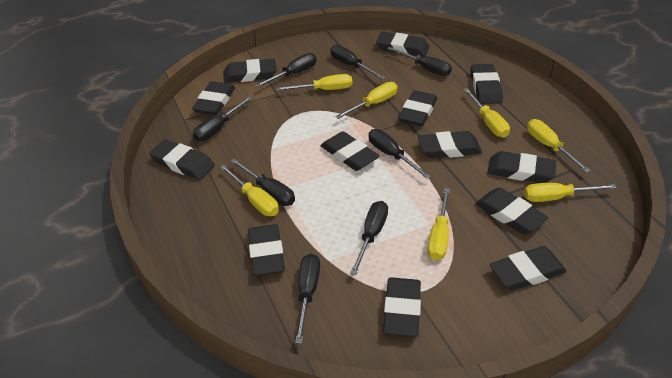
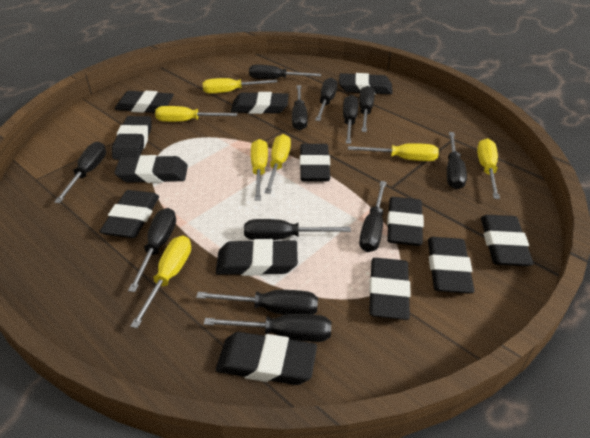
black screwdriver: 8 -> 12

